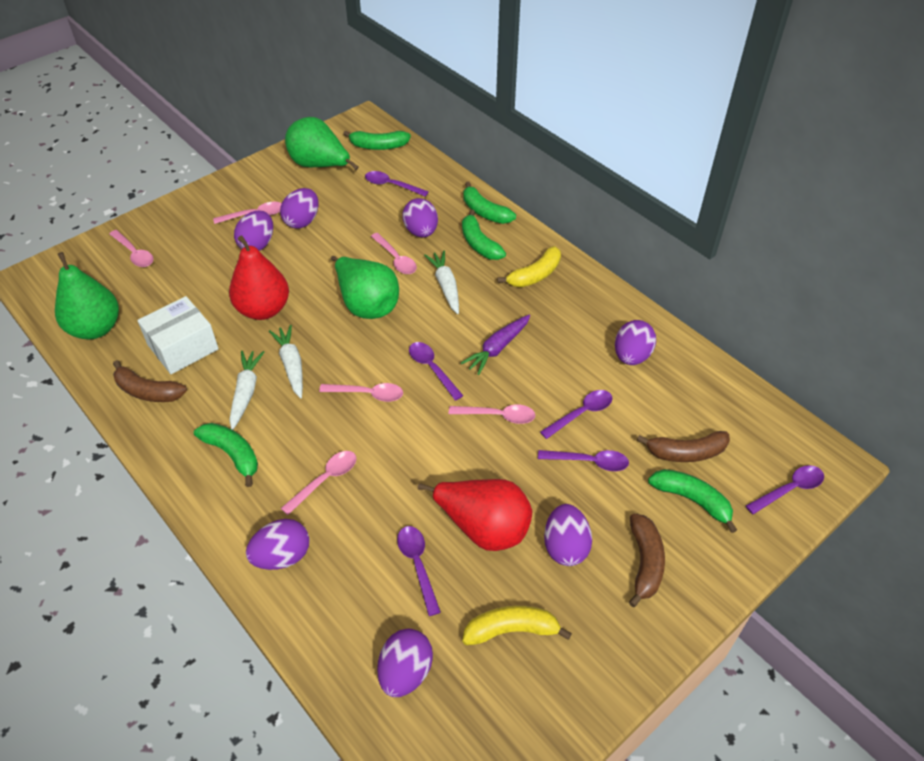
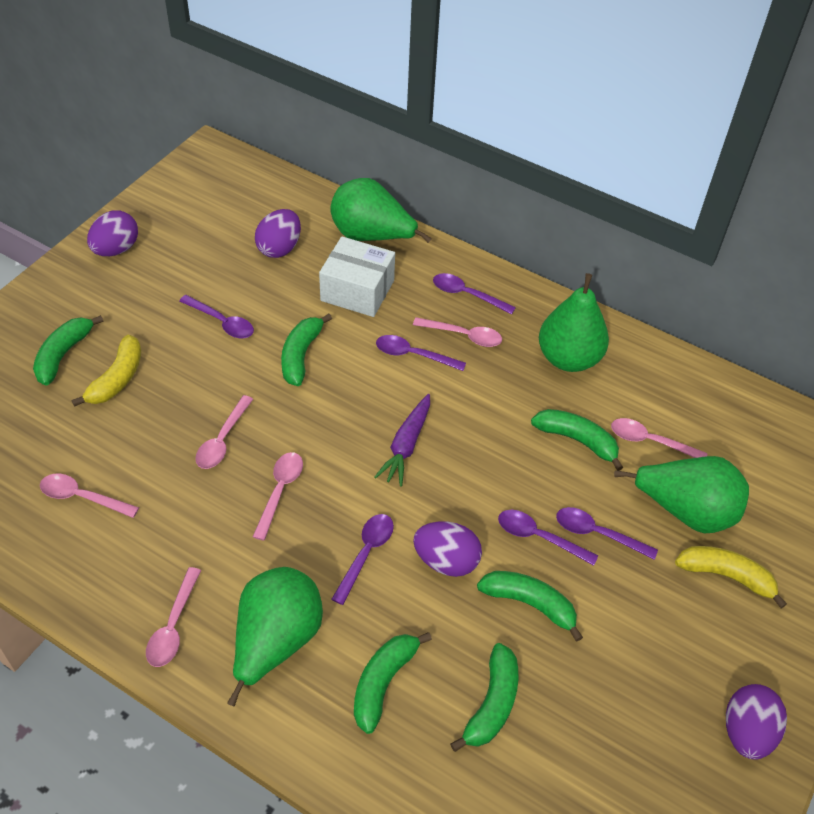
brown banana: 3 -> 0
green banana: 5 -> 6
green pear: 3 -> 4
purple egg: 7 -> 4
red pear: 2 -> 0
white carrot: 3 -> 0

